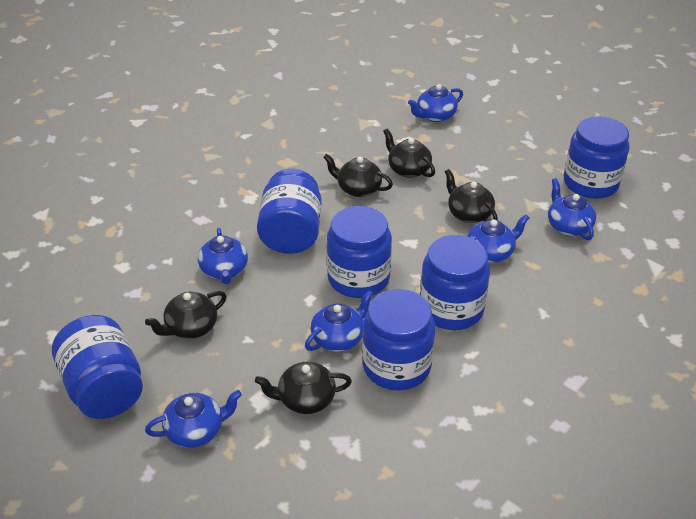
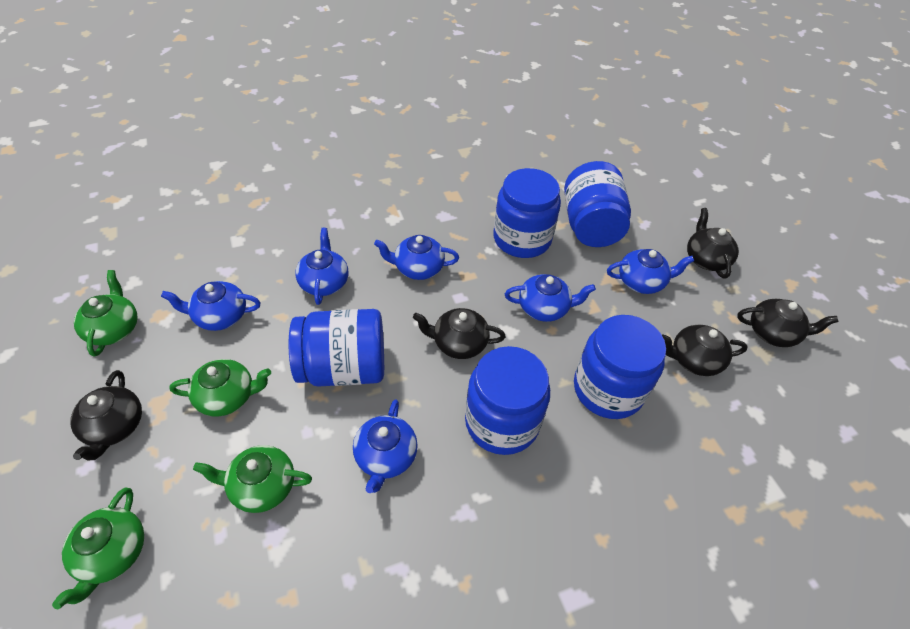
blue jar: 6 -> 5
green teapot: 0 -> 4

